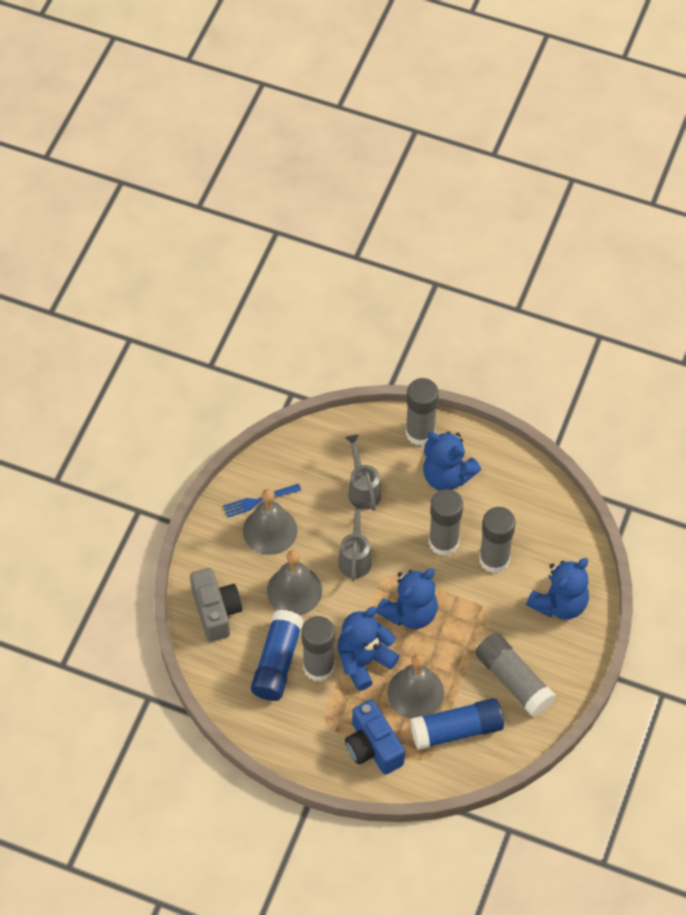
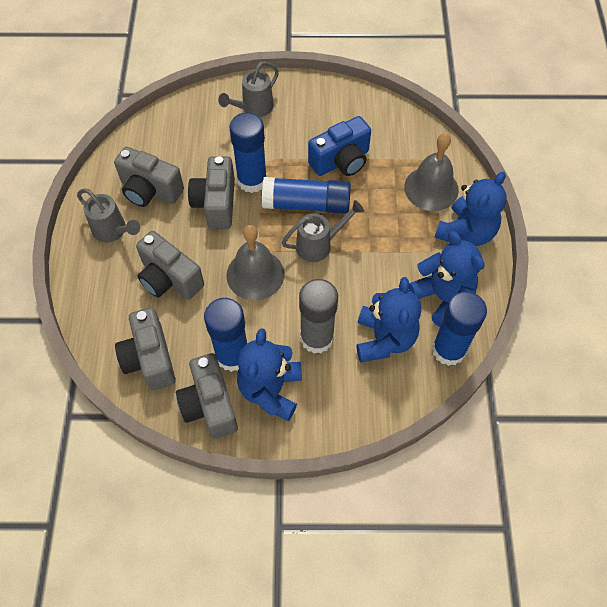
blue fork: 1 -> 0
blue glue stick: 2 -> 4
grey bell: 3 -> 2
grey camera: 1 -> 5
grey glue stick: 5 -> 1
grey watering can: 2 -> 3

